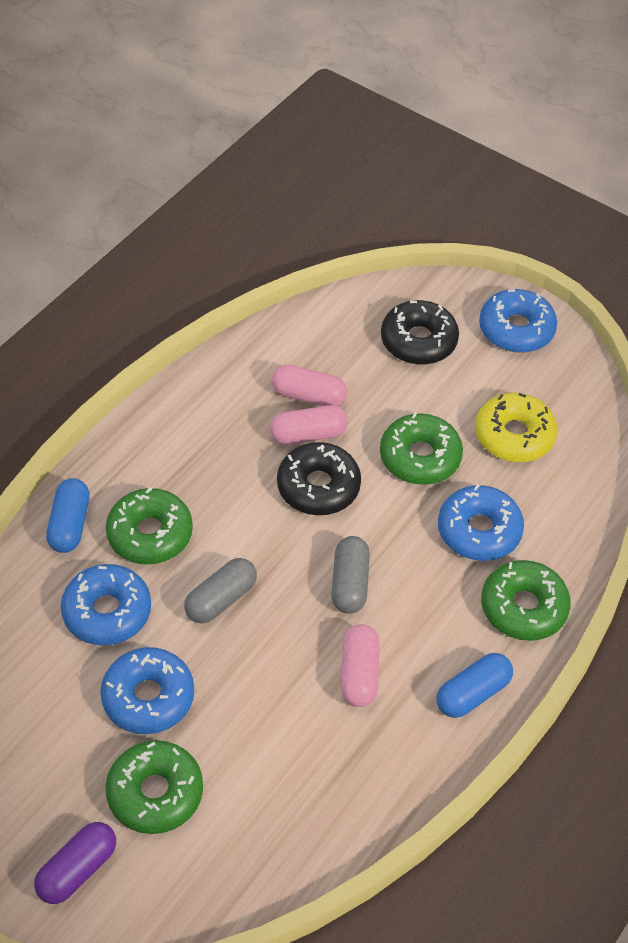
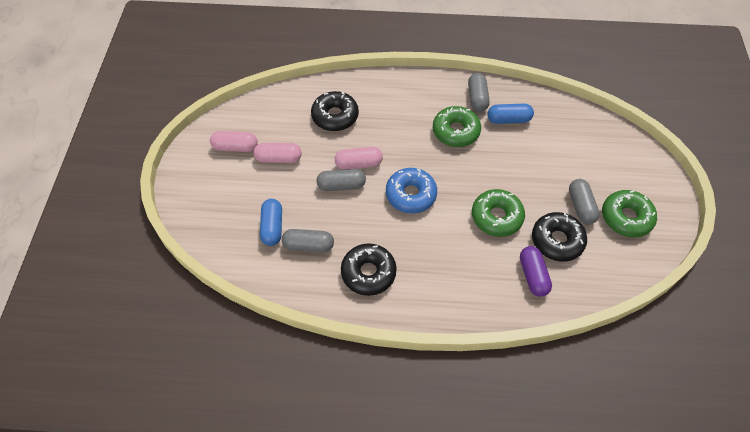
black donut: 2 -> 3
blue donut: 4 -> 1
green donut: 4 -> 3
grey capsule: 2 -> 4
yellow donut: 1 -> 0

